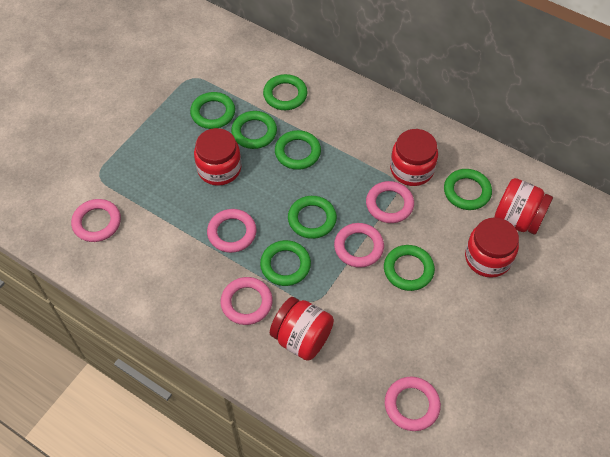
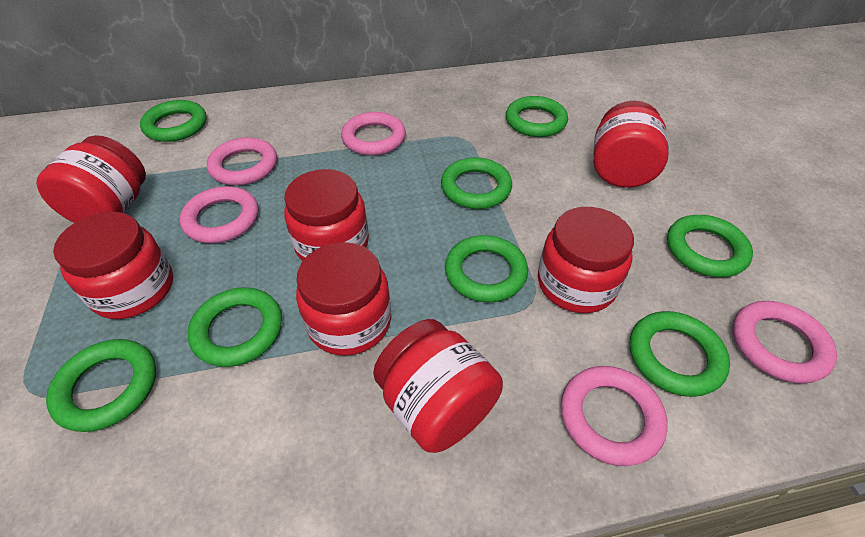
pink ring: 6 -> 5
red jar: 5 -> 7

